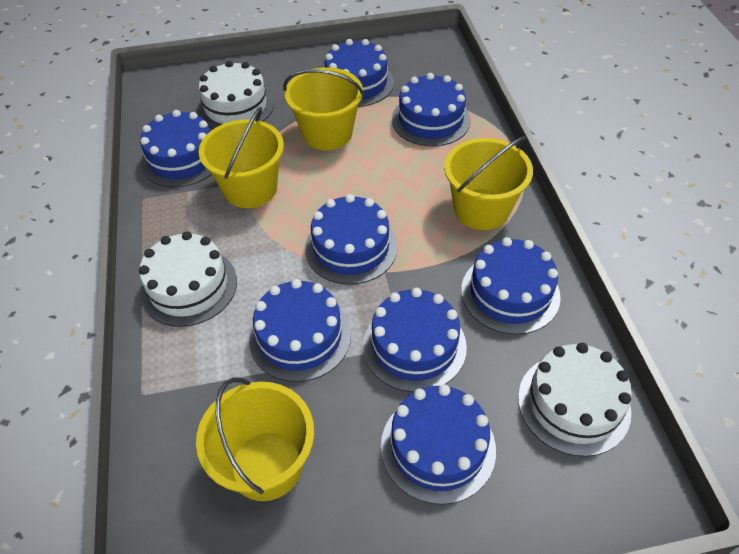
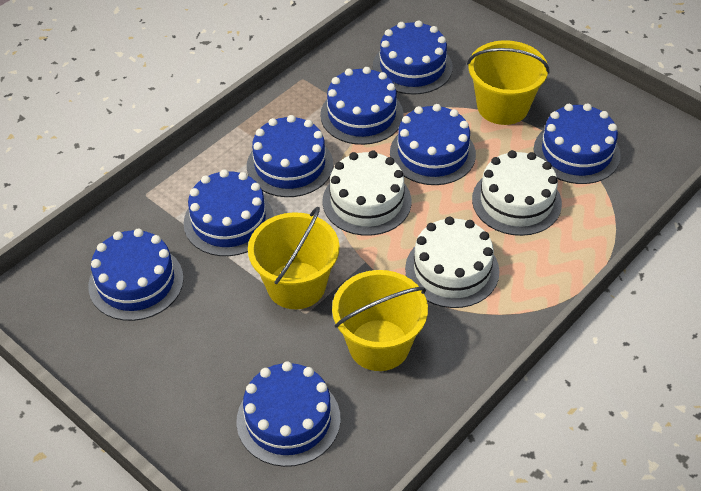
yellow bucket: 4 -> 3

